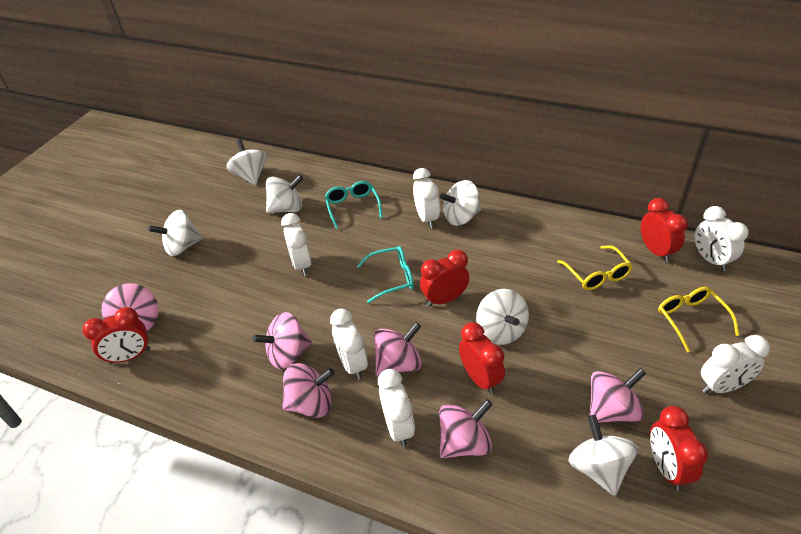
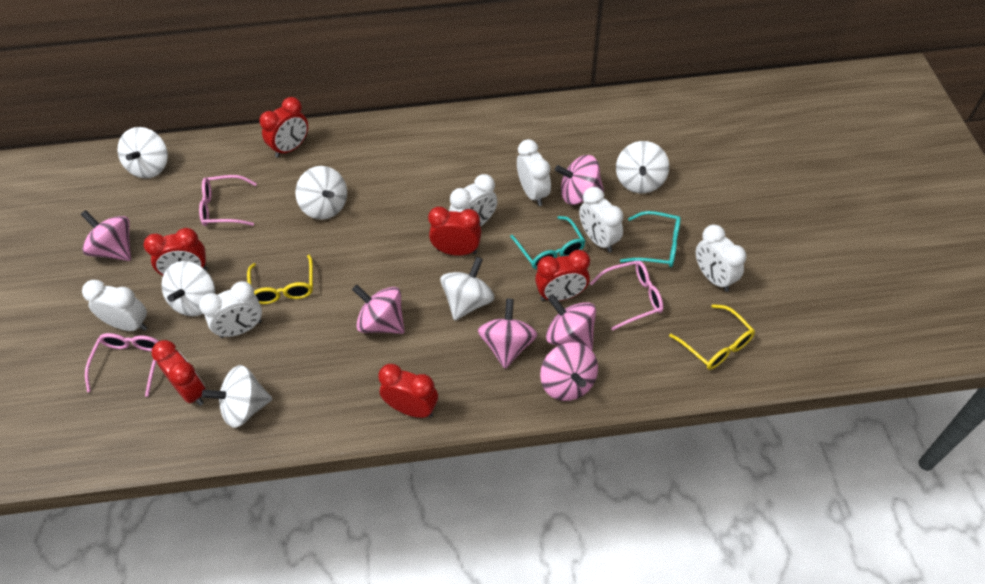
pink glasses: 0 -> 3
red clock: 5 -> 6

